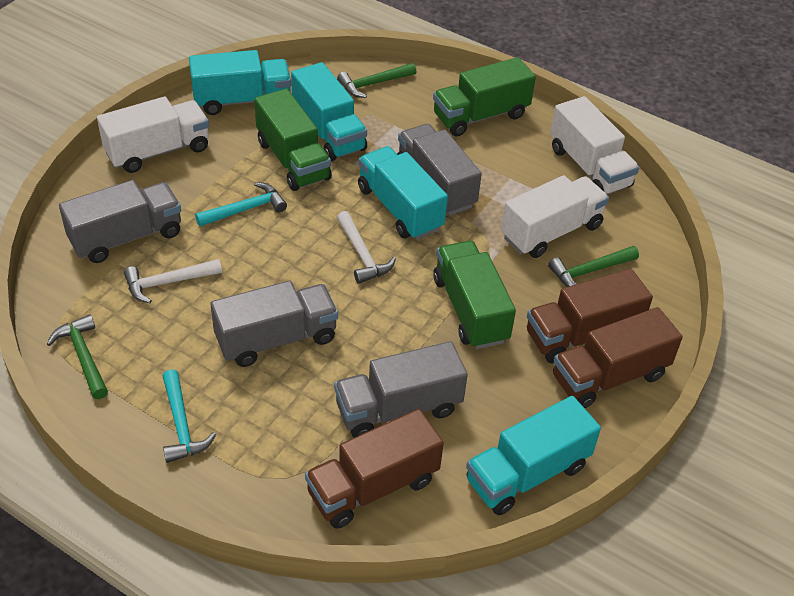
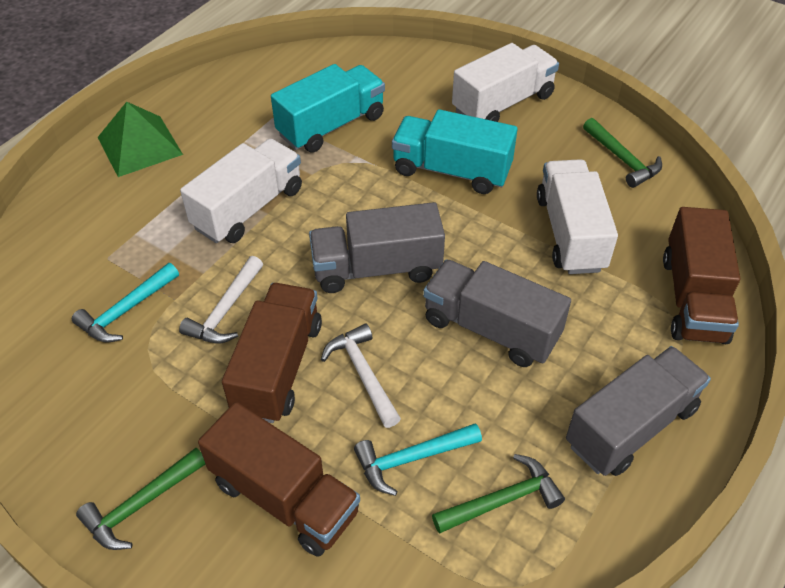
green pyramid: 0 -> 1
green truck: 3 -> 0
grey truck: 4 -> 3
turquoise truck: 4 -> 2

